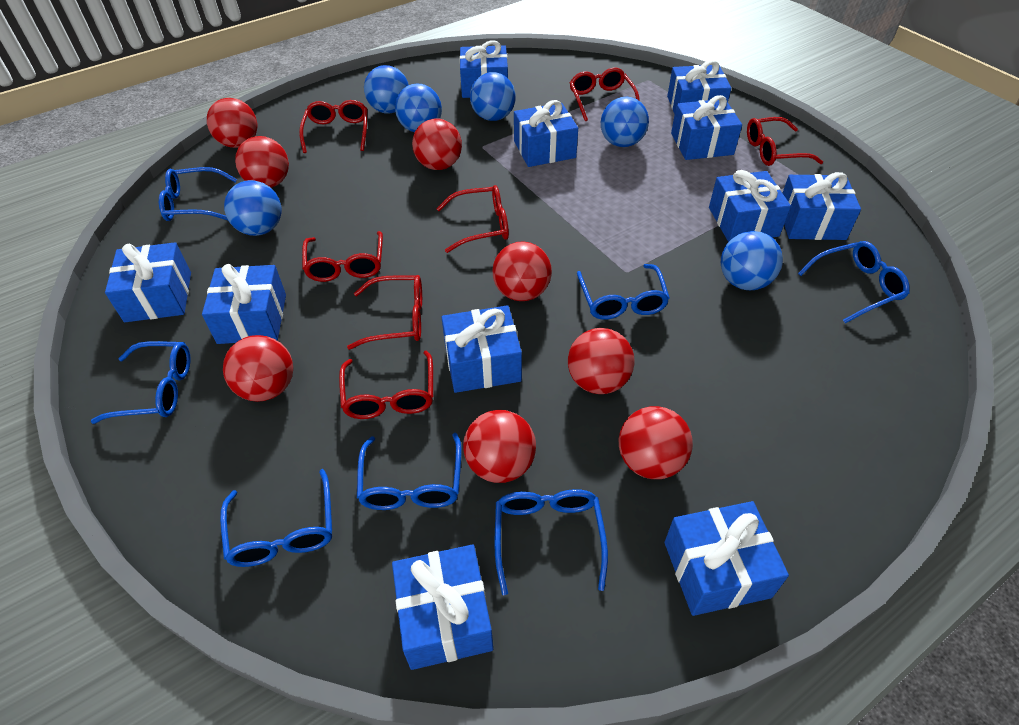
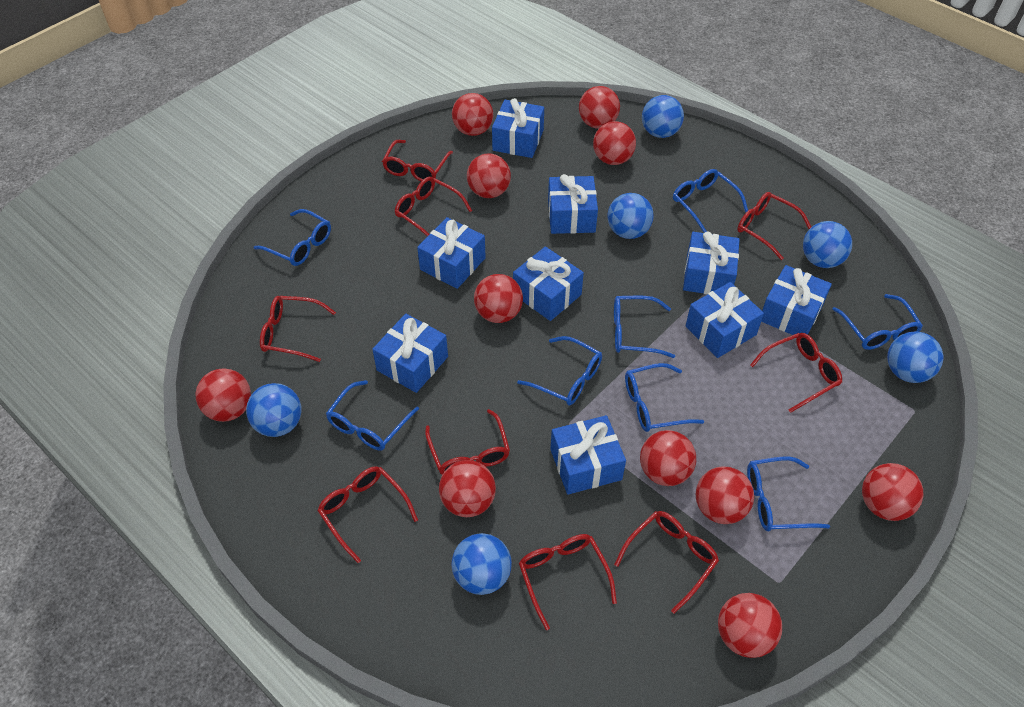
blue gift: 11 -> 9
blue glasses: 7 -> 8
red ball: 8 -> 11
red glasses: 7 -> 9

